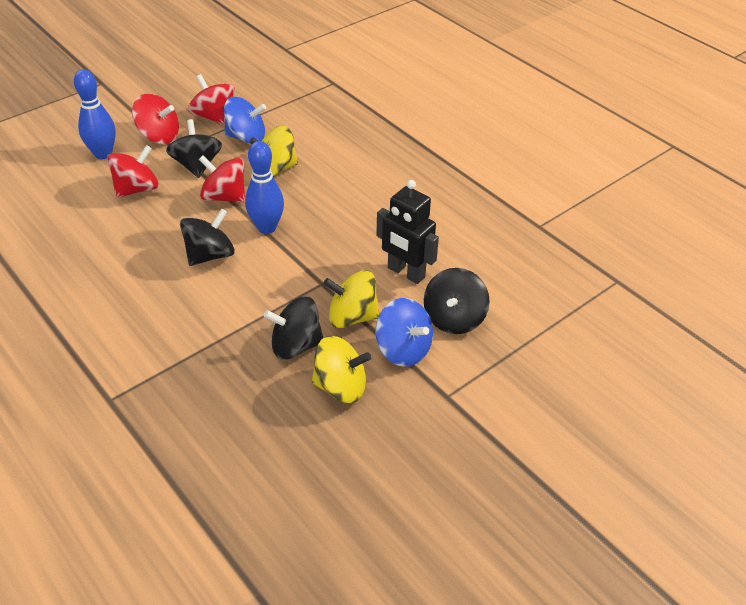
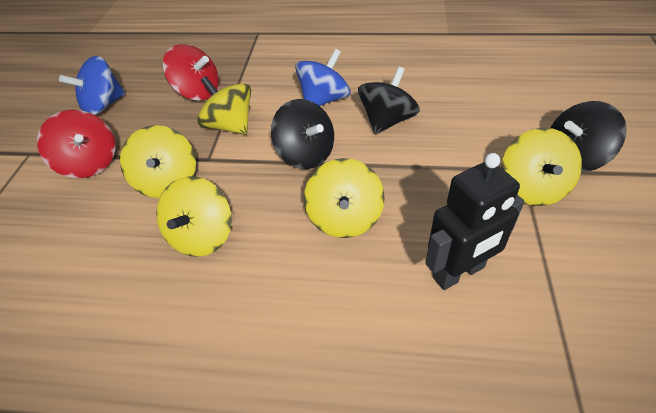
black spinning top: 4 -> 3
blue bowling pin: 2 -> 0
red spinning top: 4 -> 2
yellow spinning top: 3 -> 5

